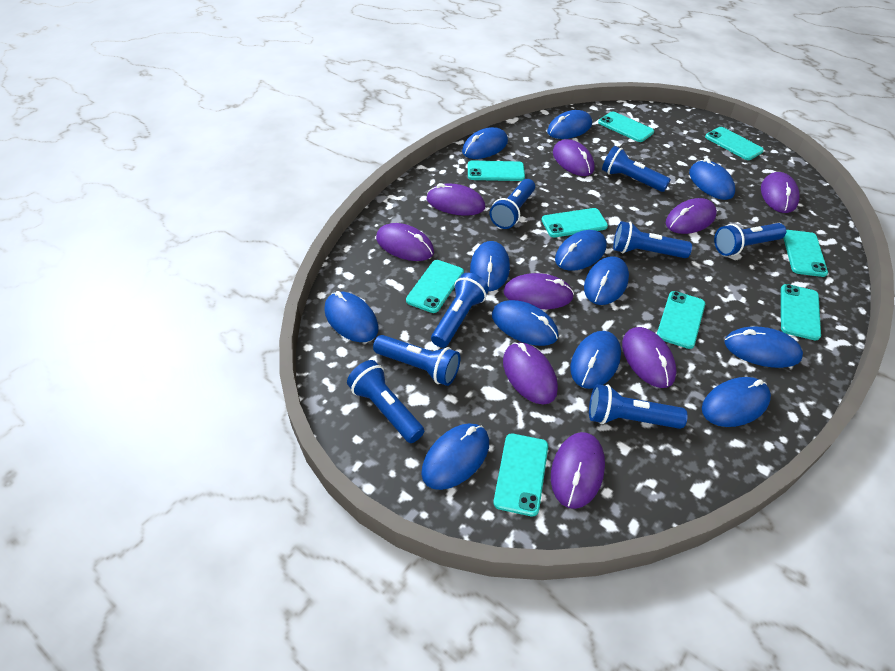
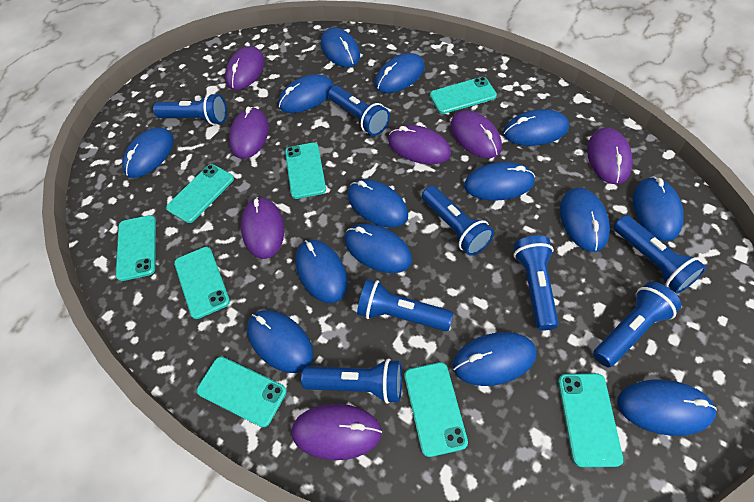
blue mouse: 12 -> 14
purple mouse: 9 -> 7
turquoise phone: 9 -> 8

